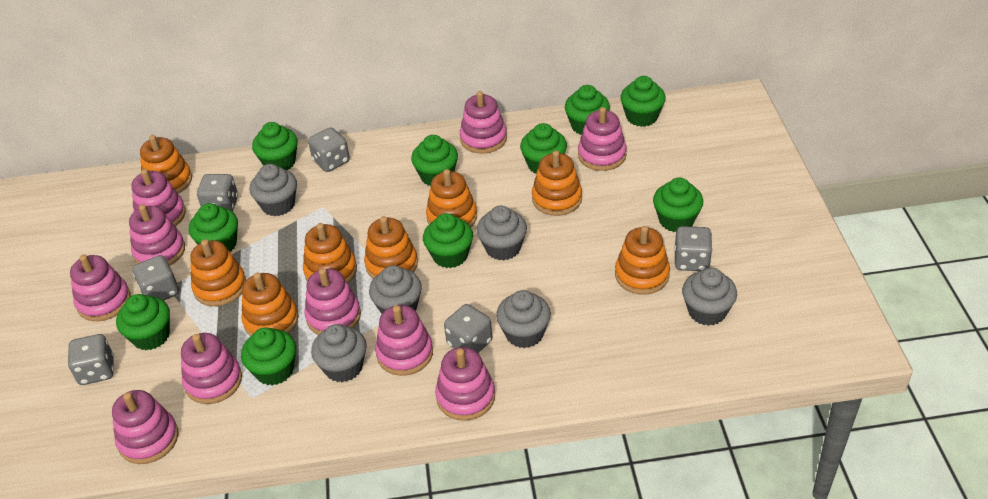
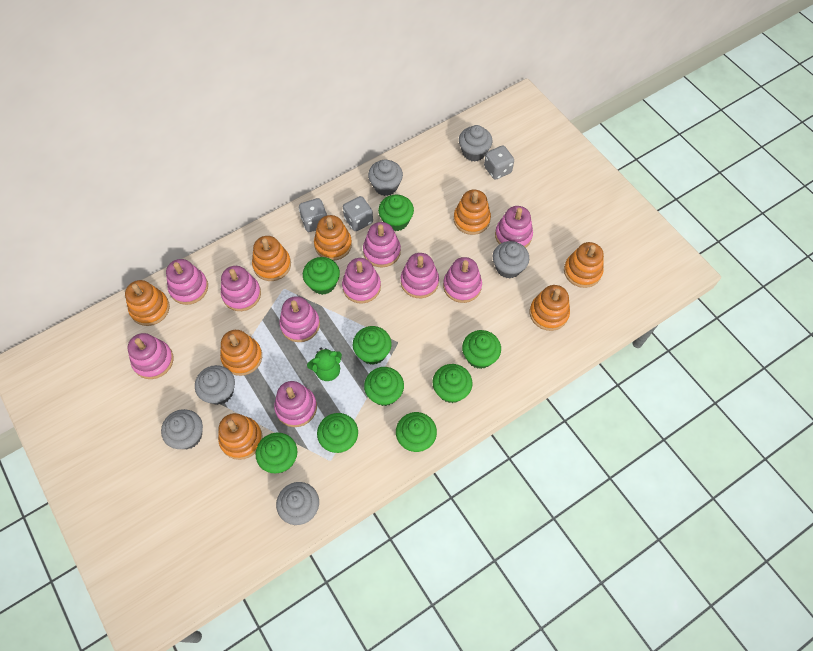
green cupcake: 10 -> 9
green teddy bear: 0 -> 1
grey dice: 6 -> 3

